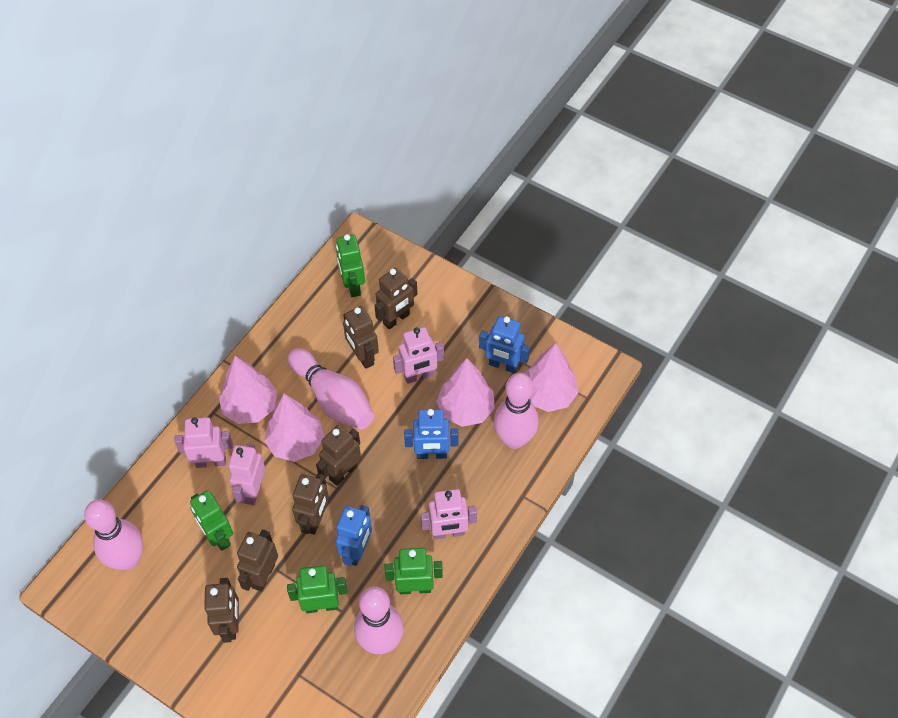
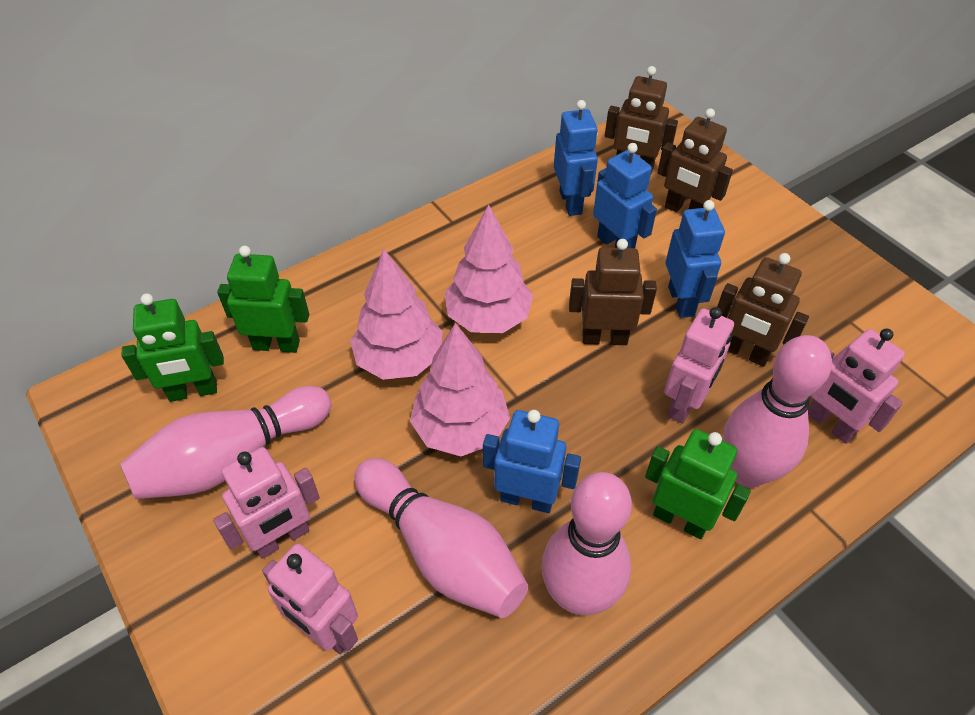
blue robot: 3 -> 4
brown robot: 6 -> 4
green robot: 4 -> 3
pink tree: 4 -> 3

